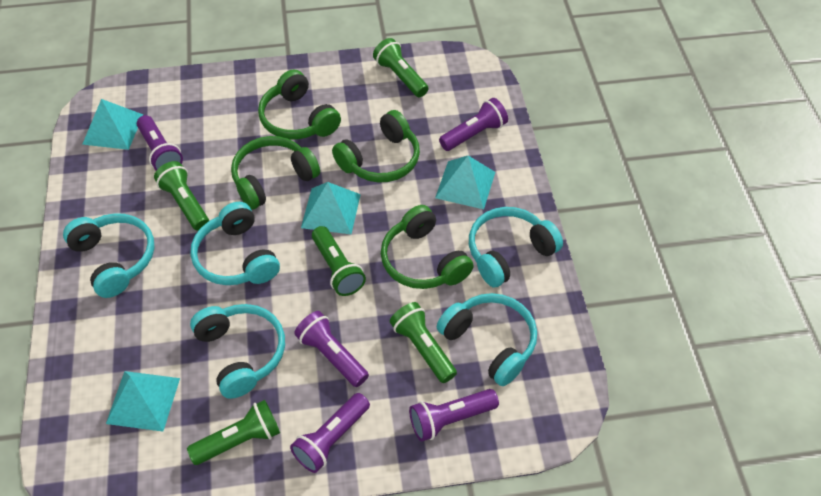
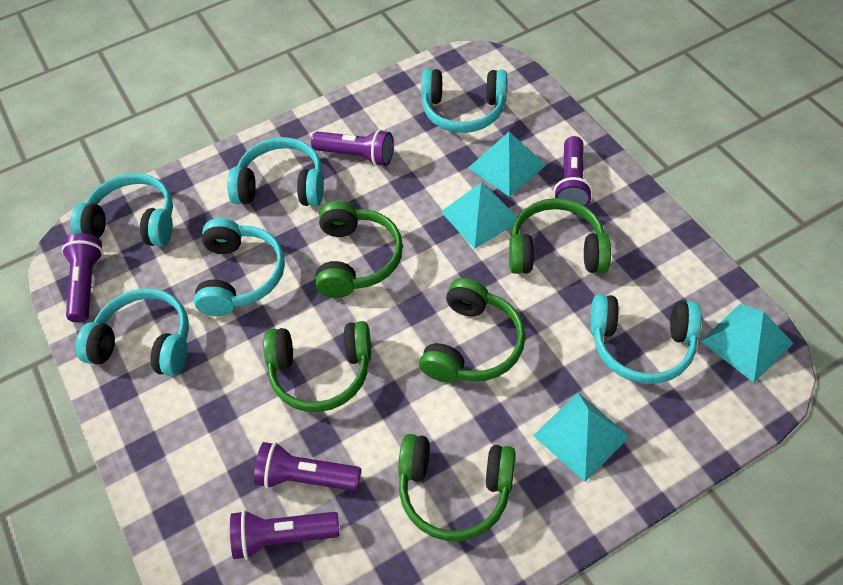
green flashlight: 5 -> 0
green headphones: 4 -> 5
turquoise headphones: 5 -> 6

